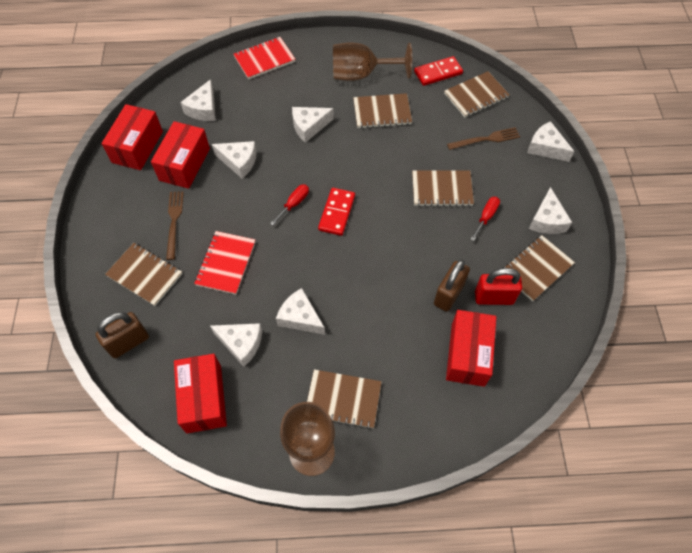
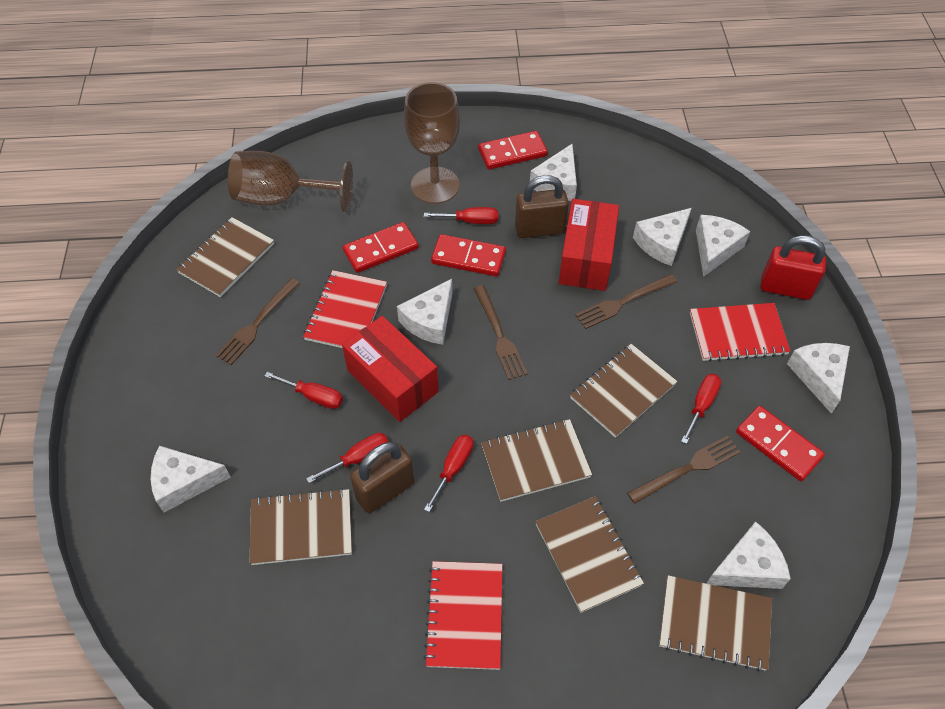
brown fork: 2 -> 4
red box: 4 -> 2
red domino: 2 -> 4
red notebook: 2 -> 3
red screwdriver: 2 -> 5

